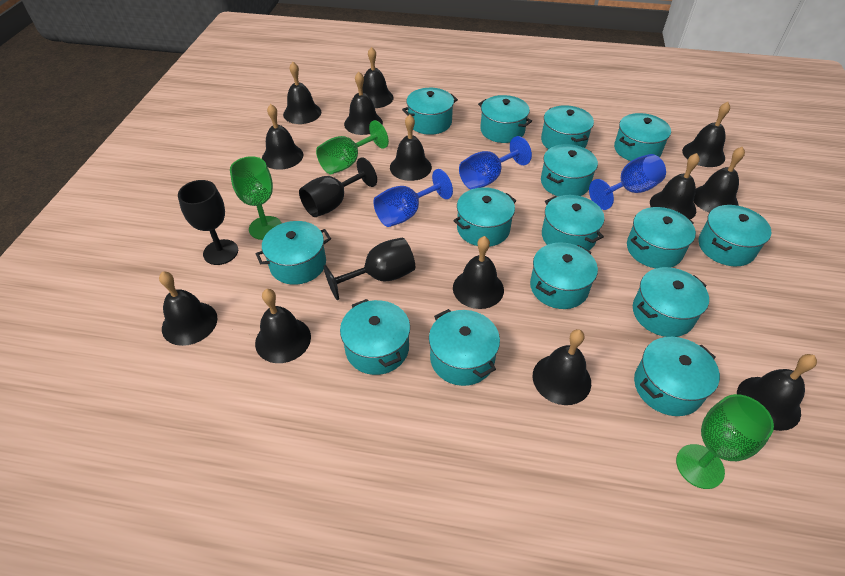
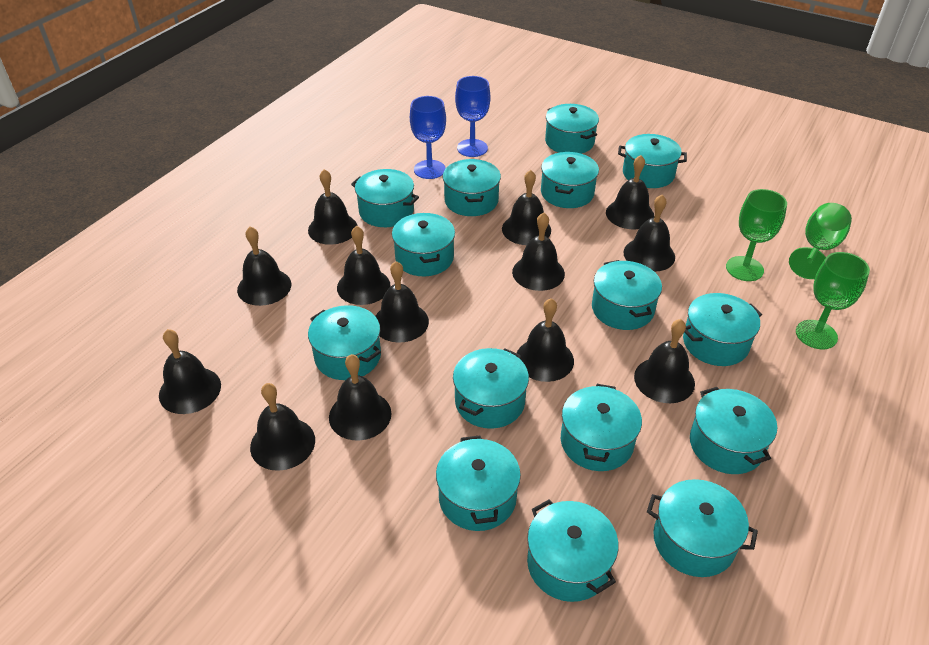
black goblet: 3 -> 0
blue goblet: 3 -> 2

